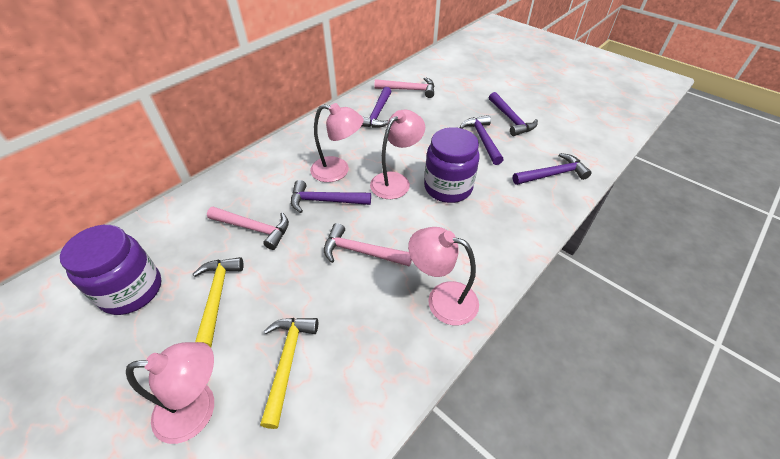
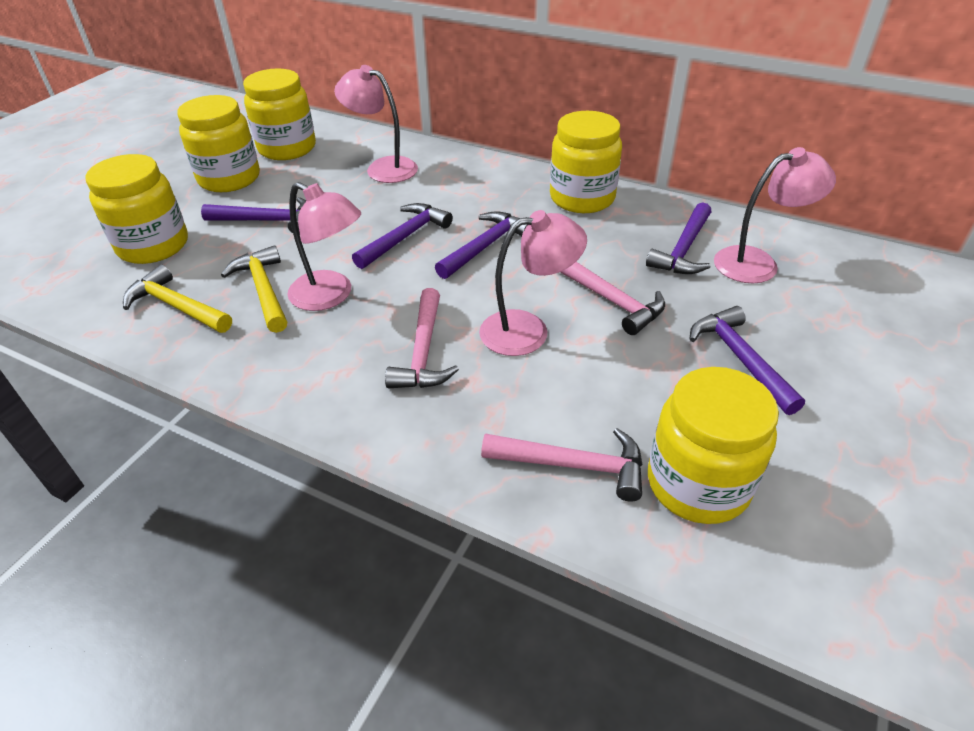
purple jar: 2 -> 0
yellow jar: 0 -> 5

